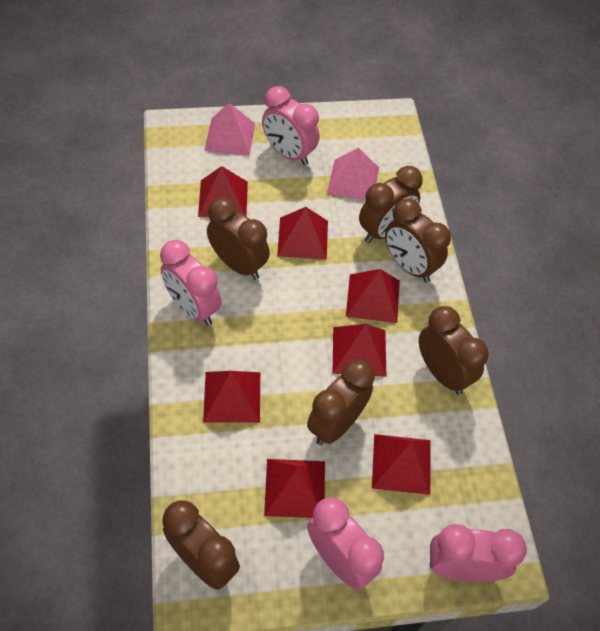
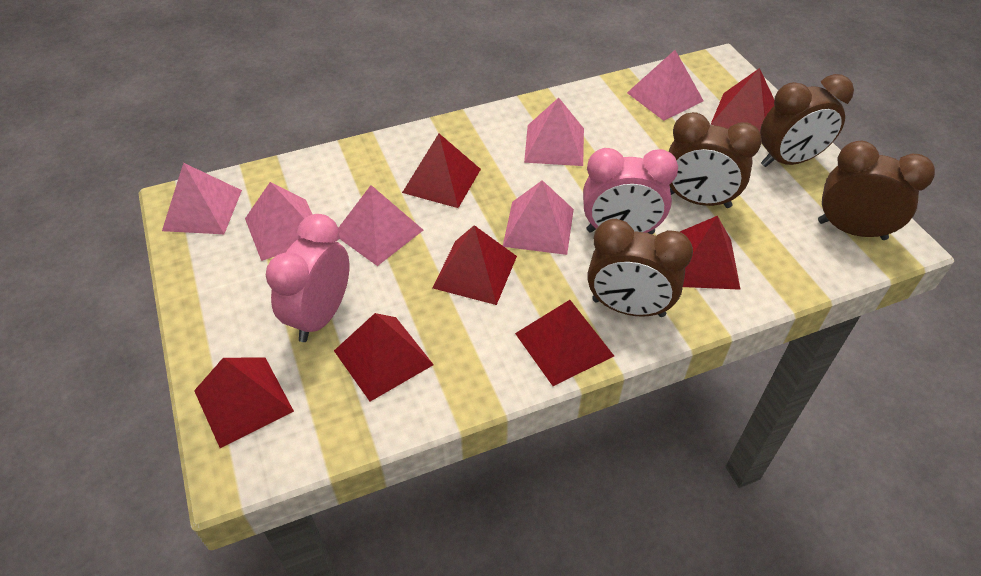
brown clock: 6 -> 4
pink clock: 4 -> 2
pink pyramid: 2 -> 6

